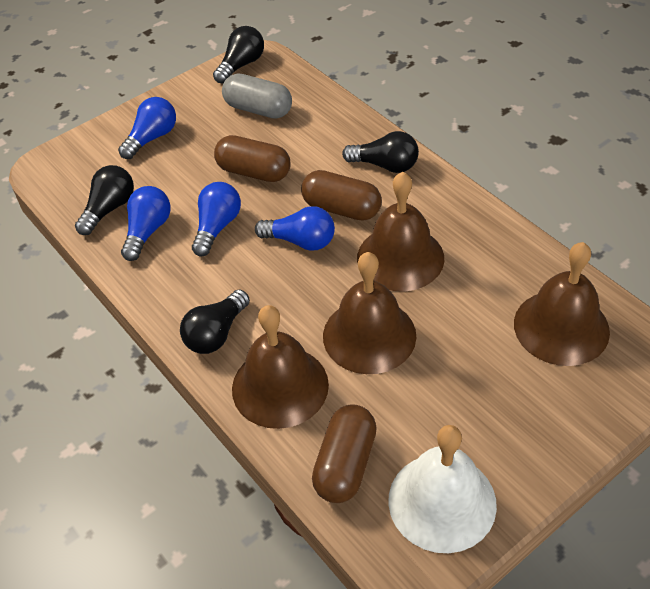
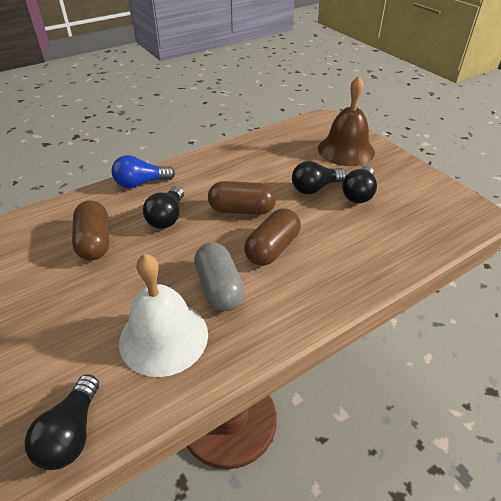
blue light bulb: 4 -> 1
brown bell: 4 -> 1

